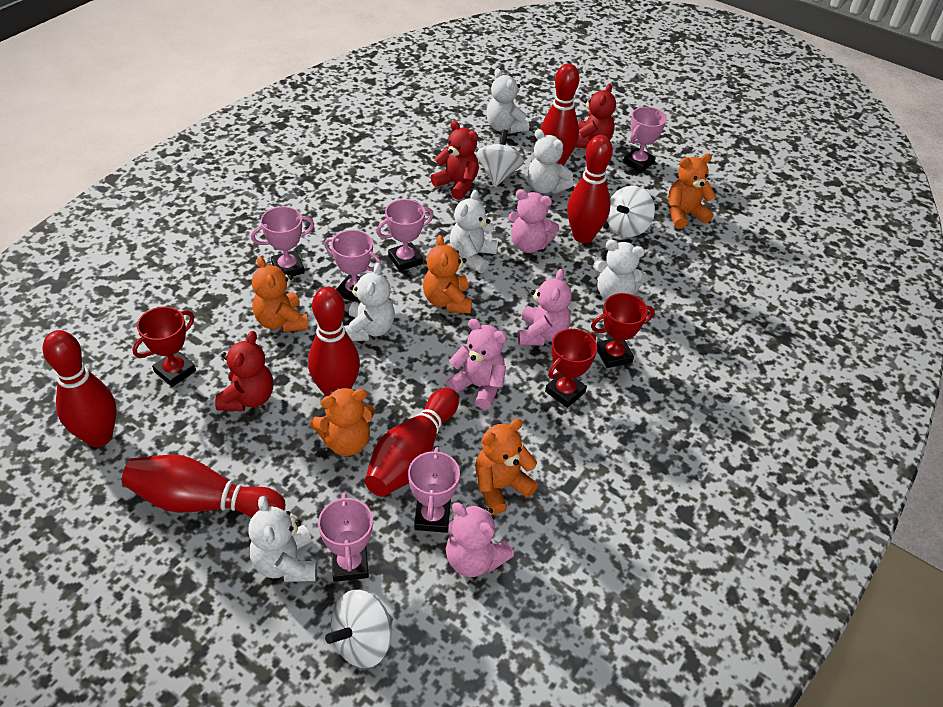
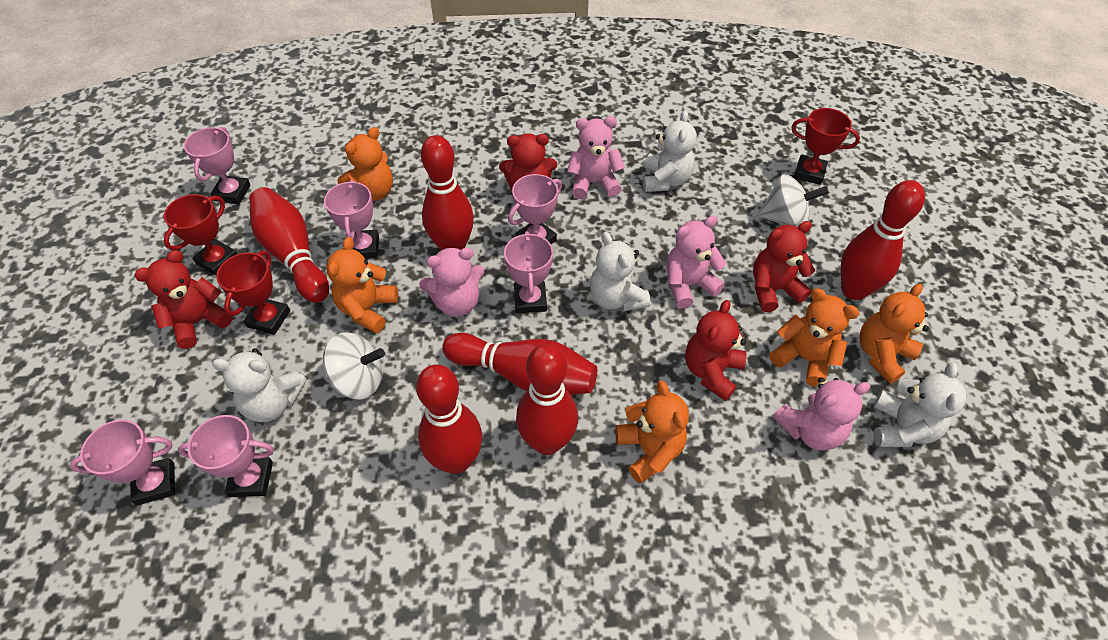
red teddy bear: 3 -> 4
white spinning top: 3 -> 2
white teddy bear: 6 -> 4

